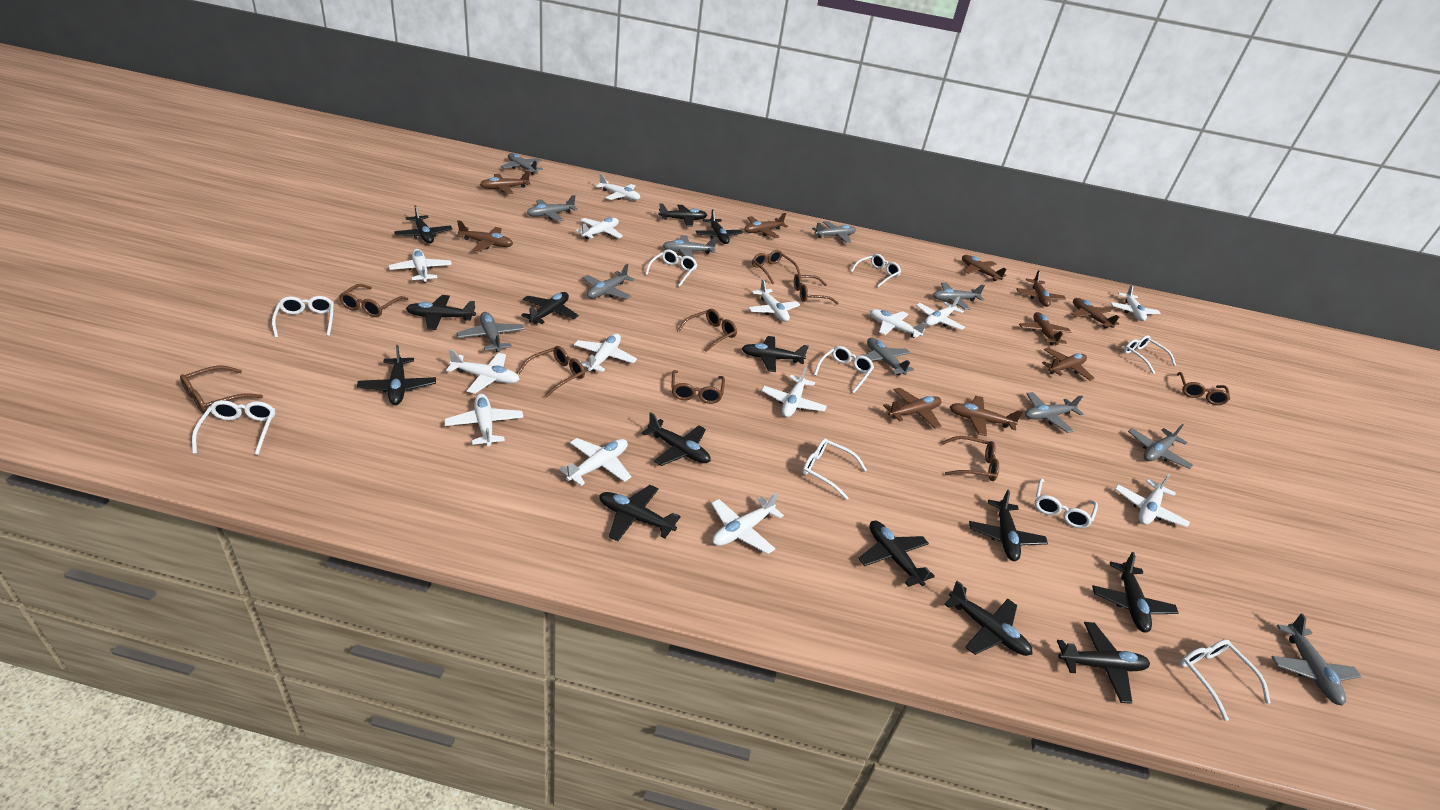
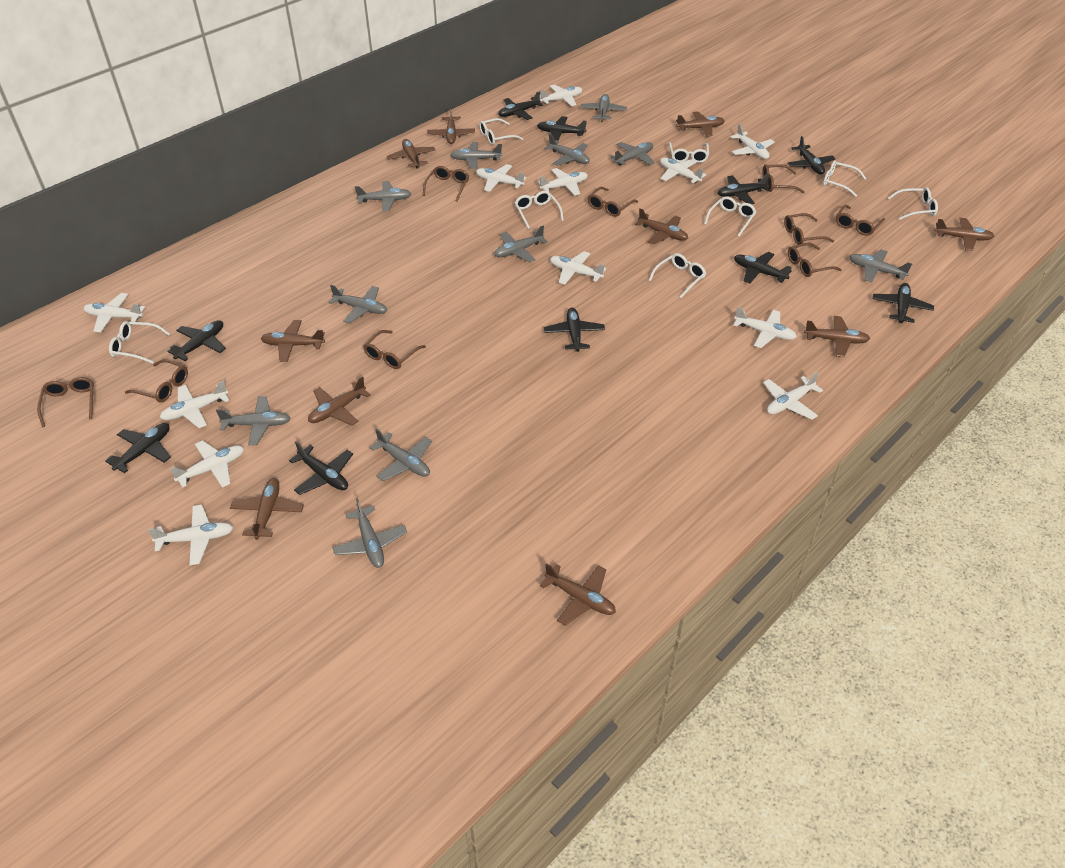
black plane: 14 -> 10
white glasses: 9 -> 8
white plane: 14 -> 12

